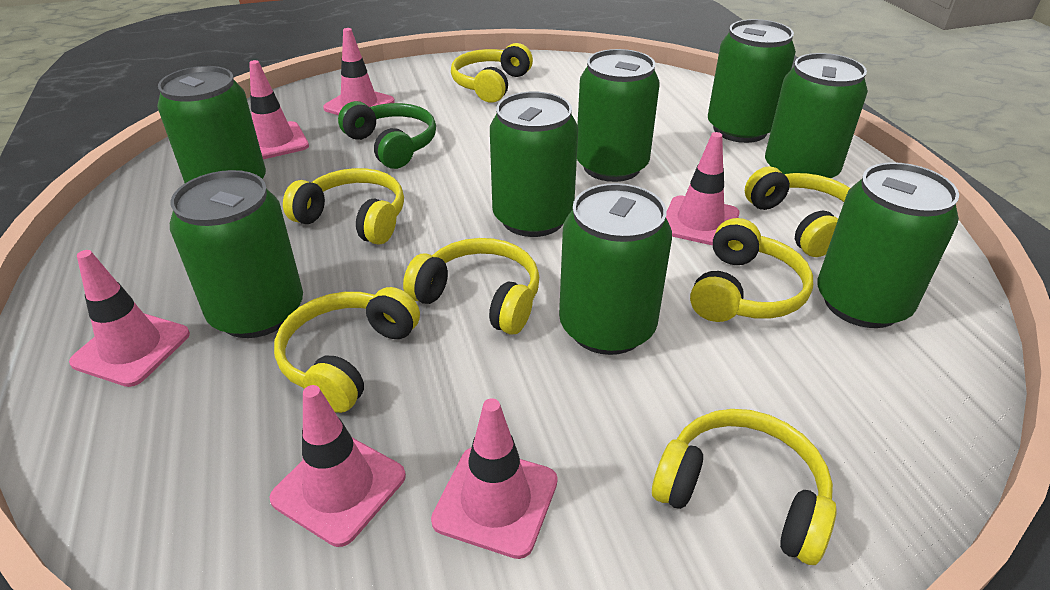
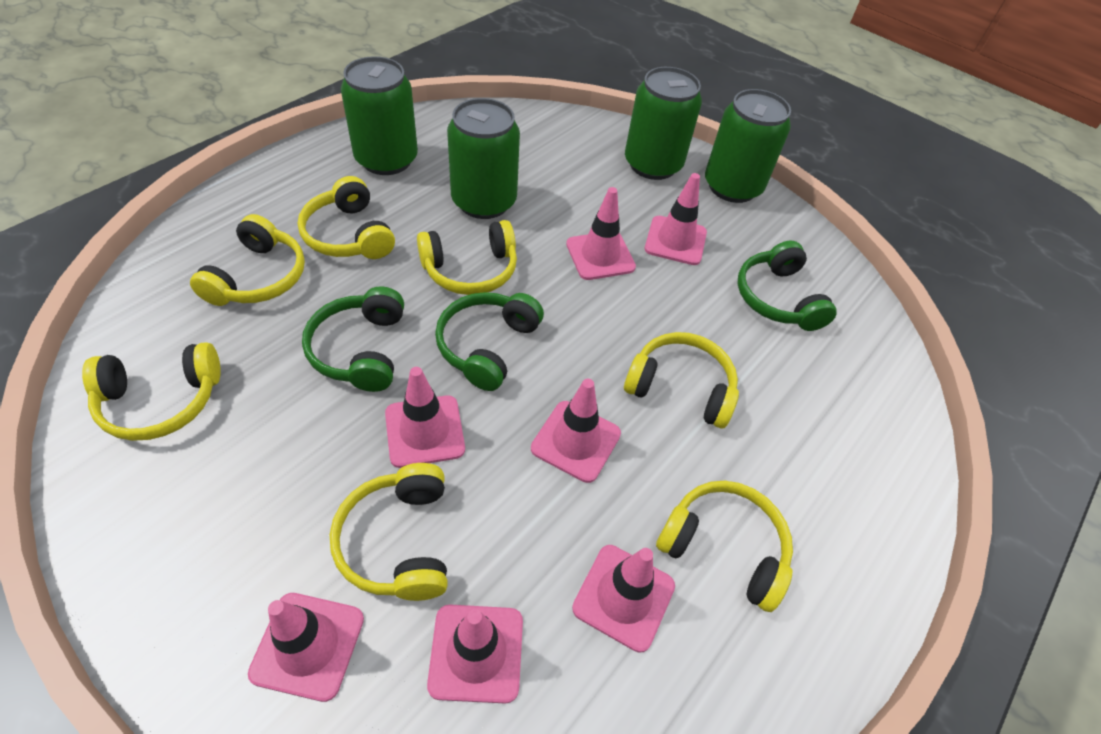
green can: 8 -> 4
green headphones: 1 -> 3
pink traffic cone: 6 -> 7

